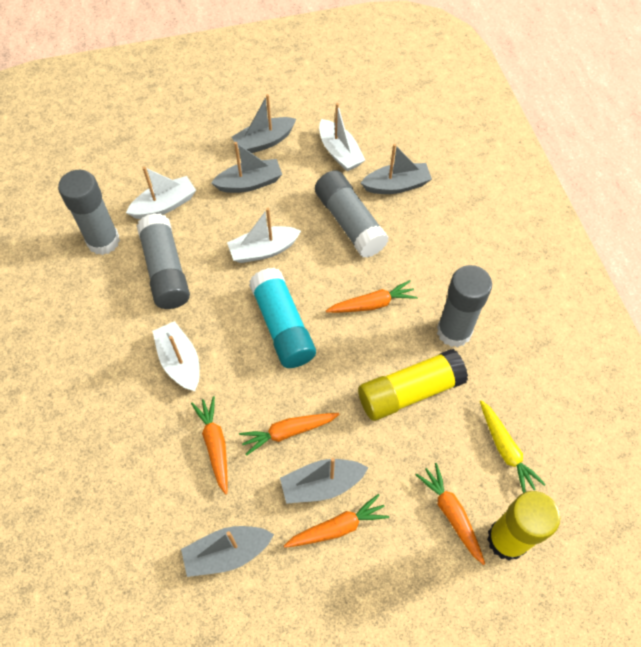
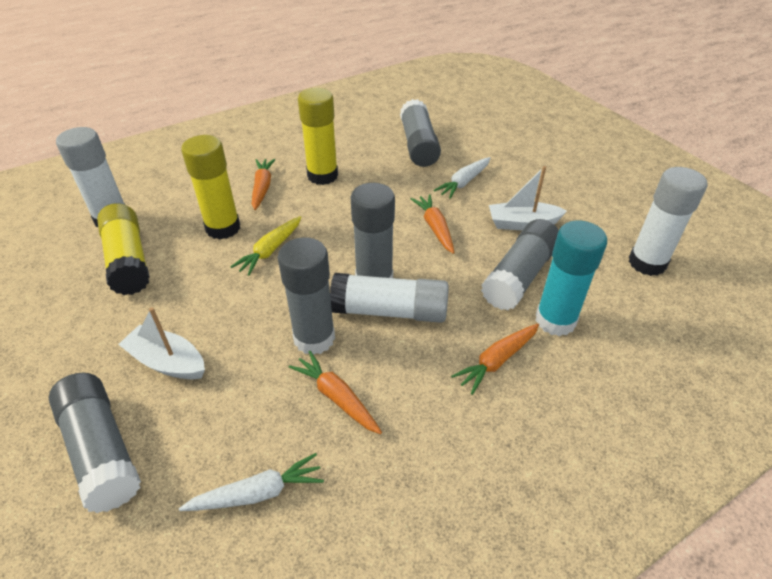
grey boat: 5 -> 0
grey glue stick: 4 -> 5
orange carrot: 5 -> 4
white boat: 4 -> 2
white carrot: 0 -> 2
white glue stick: 0 -> 3
yellow glue stick: 2 -> 3

